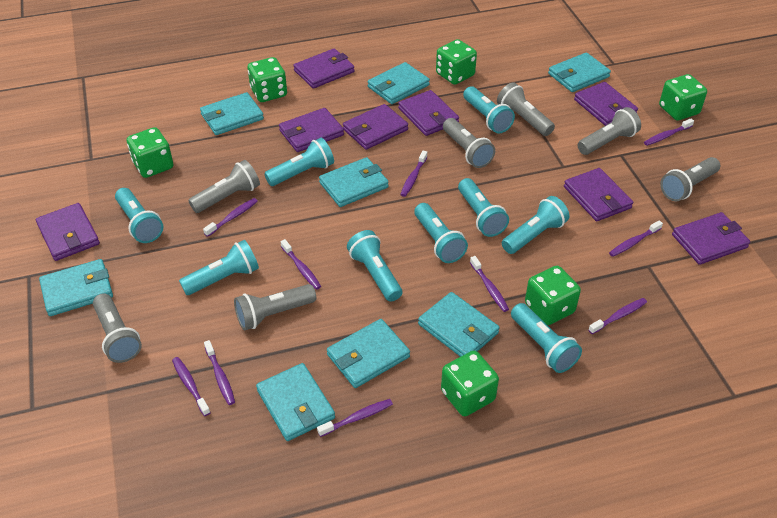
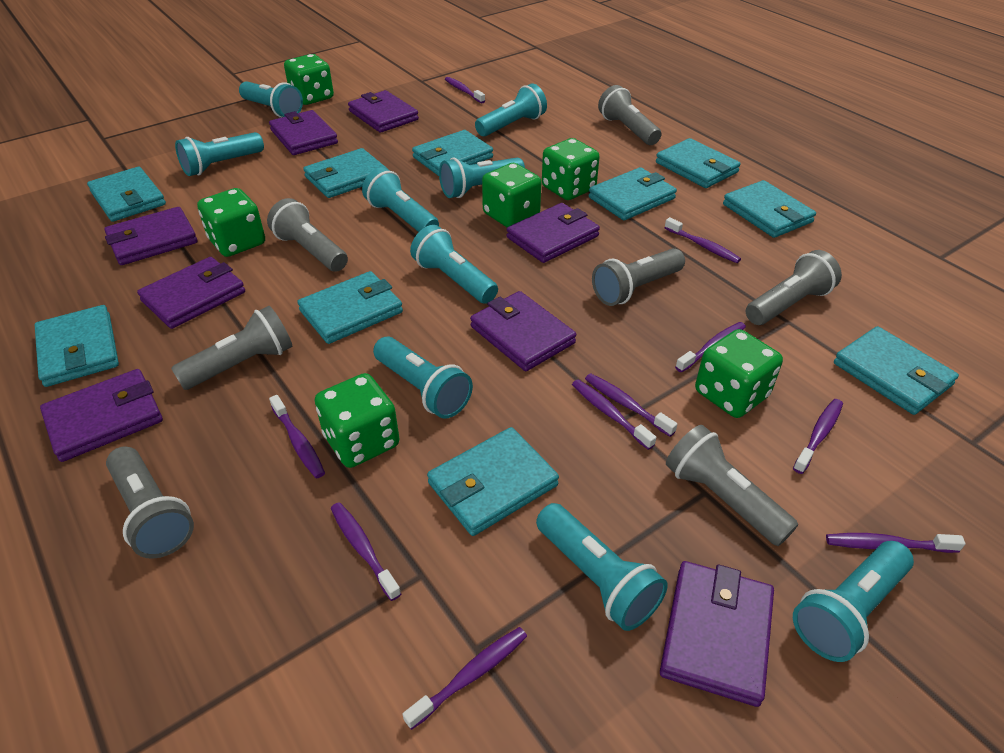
turquoise wallet: 8 -> 10

